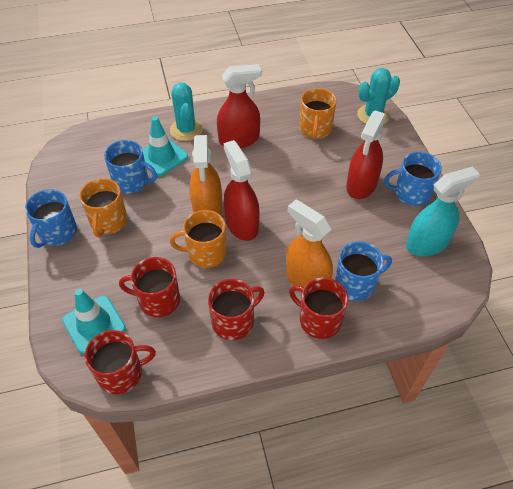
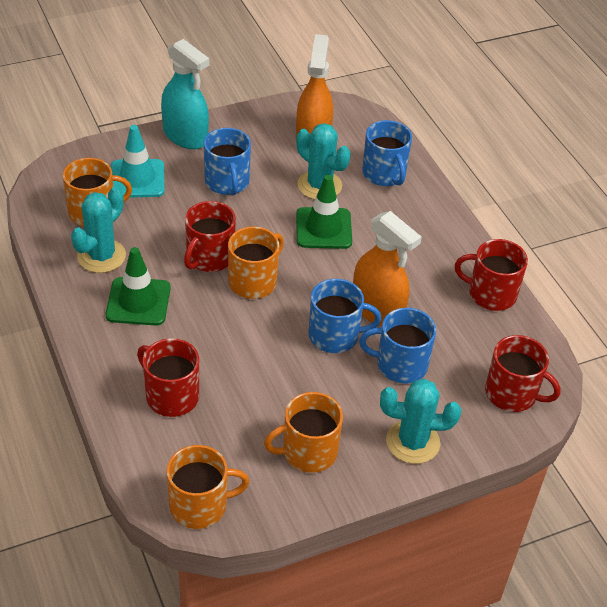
green traffic cone: 0 -> 2
orange mug: 3 -> 4
red spray bottle: 3 -> 0
turquoise cactus: 2 -> 3
turquoise traffic cone: 2 -> 1

